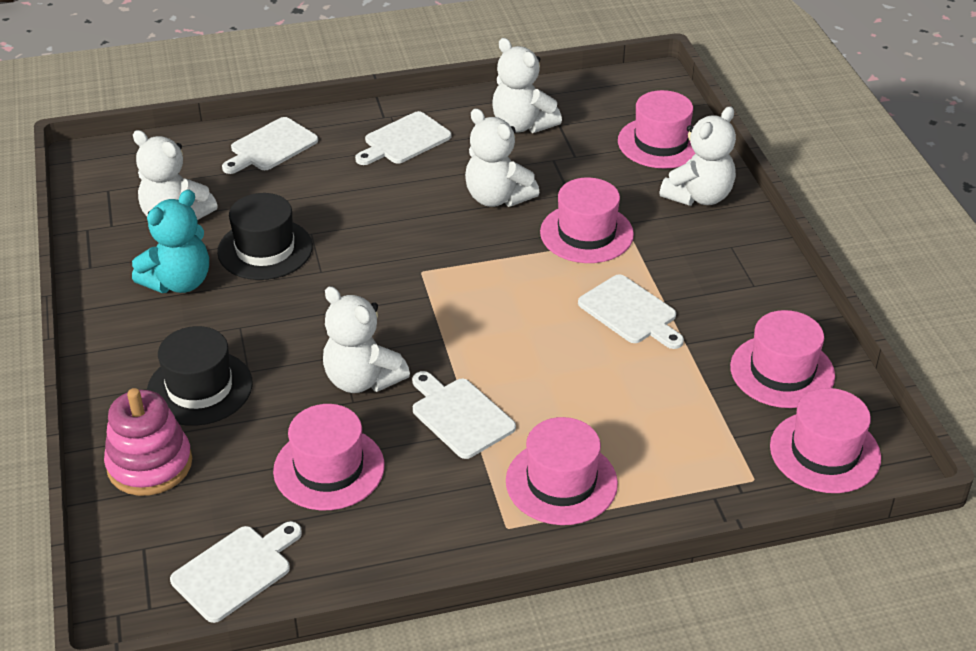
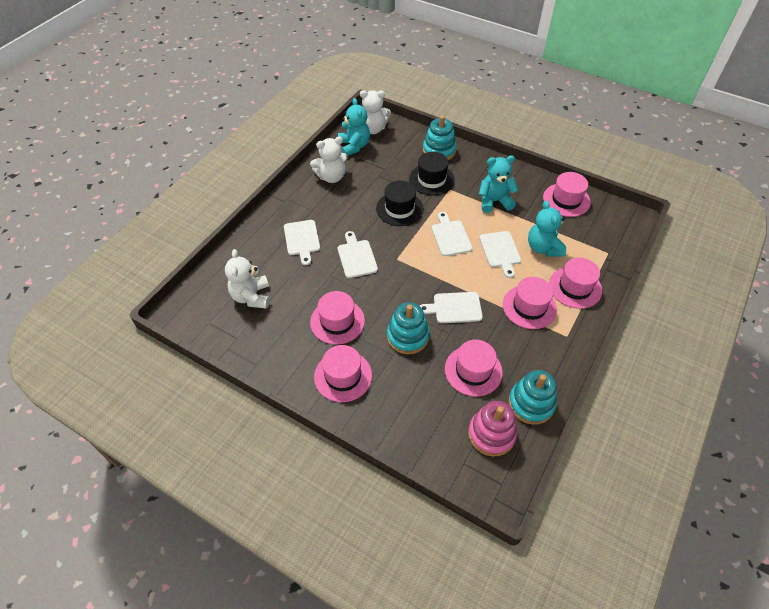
turquoise stacking toy: 0 -> 3
turquoise teddy bear: 1 -> 3
white teddy bear: 5 -> 3

